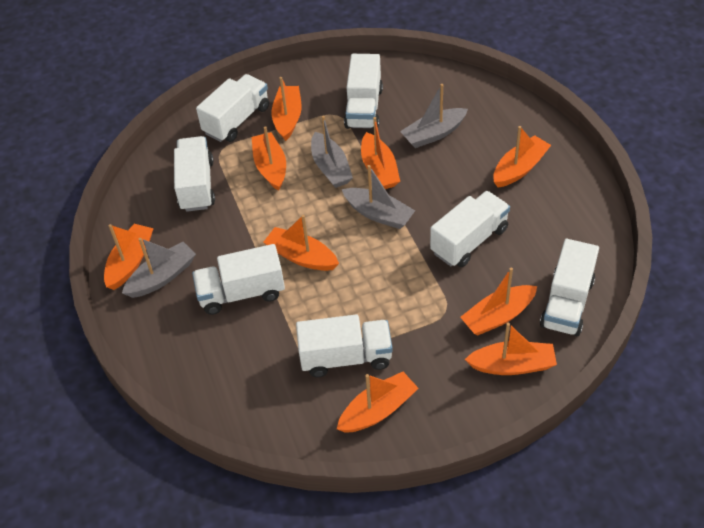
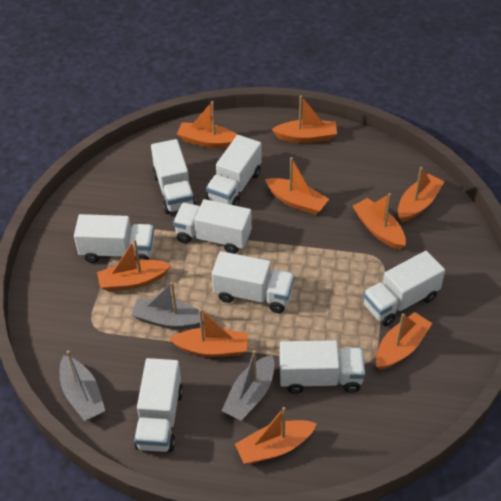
grey boat: 4 -> 3
white truck: 7 -> 8

